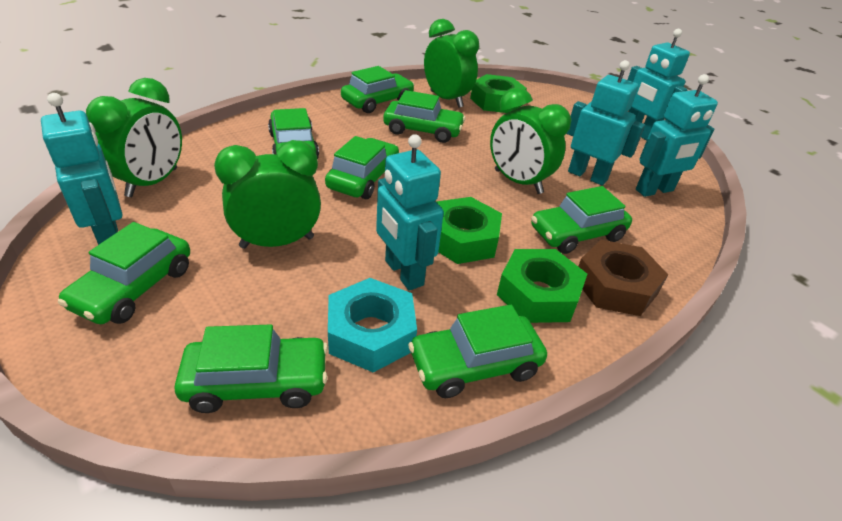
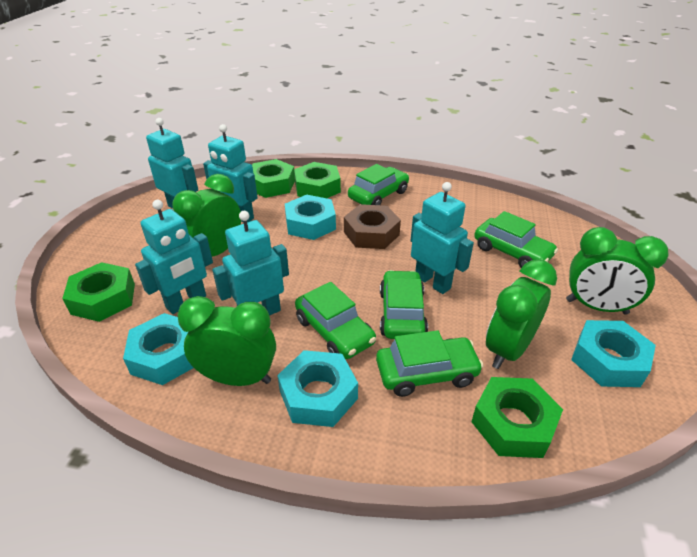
green car: 8 -> 5
green nut: 3 -> 4
turquoise nut: 1 -> 4

